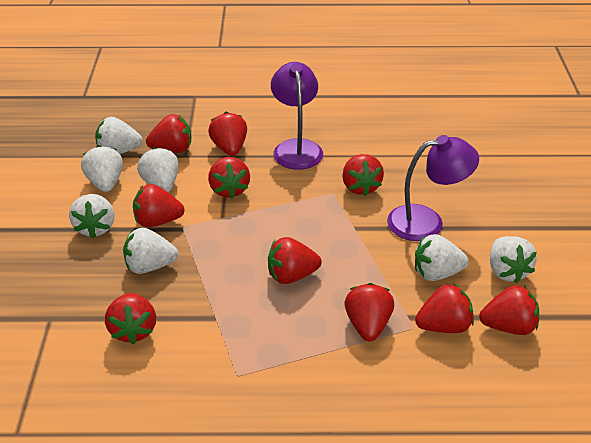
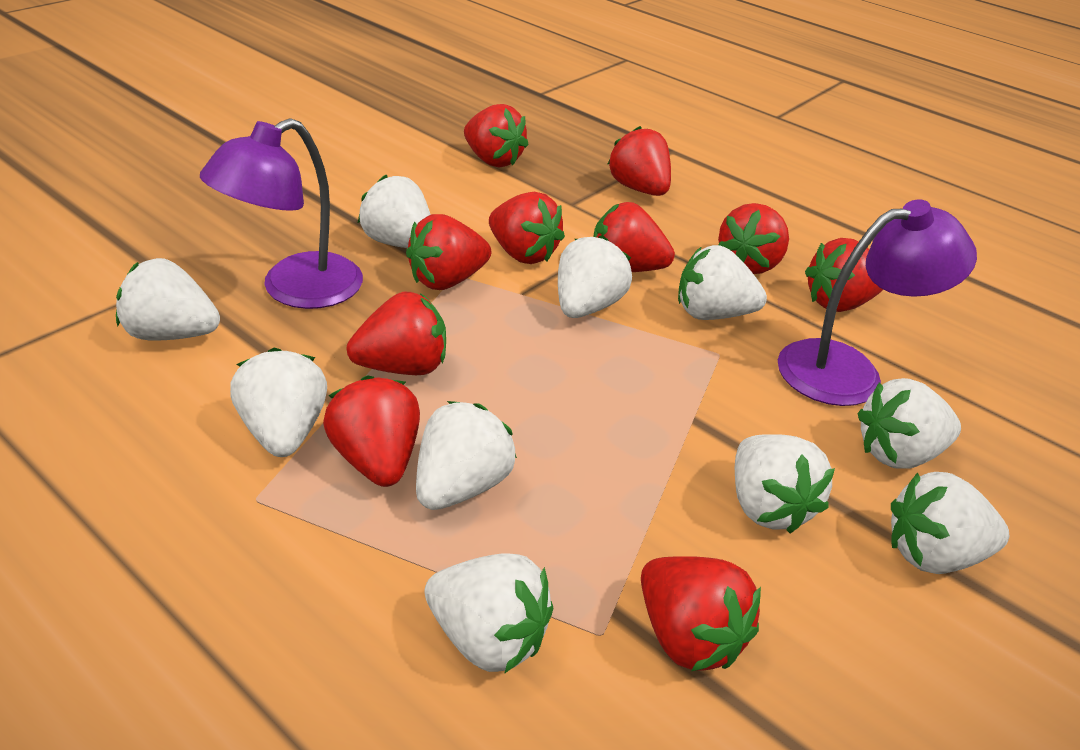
white strawberry: 7 -> 10

